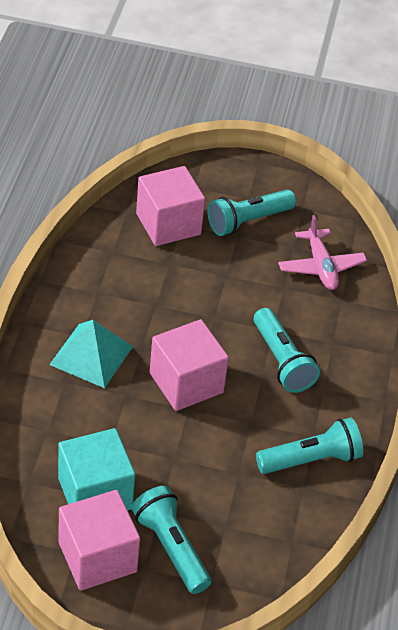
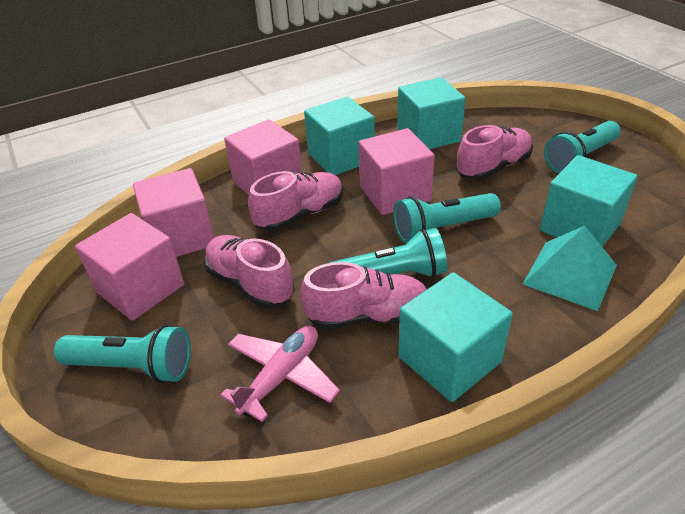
pink cube: 3 -> 4
pink shoe: 0 -> 4
turquoise cube: 1 -> 4

